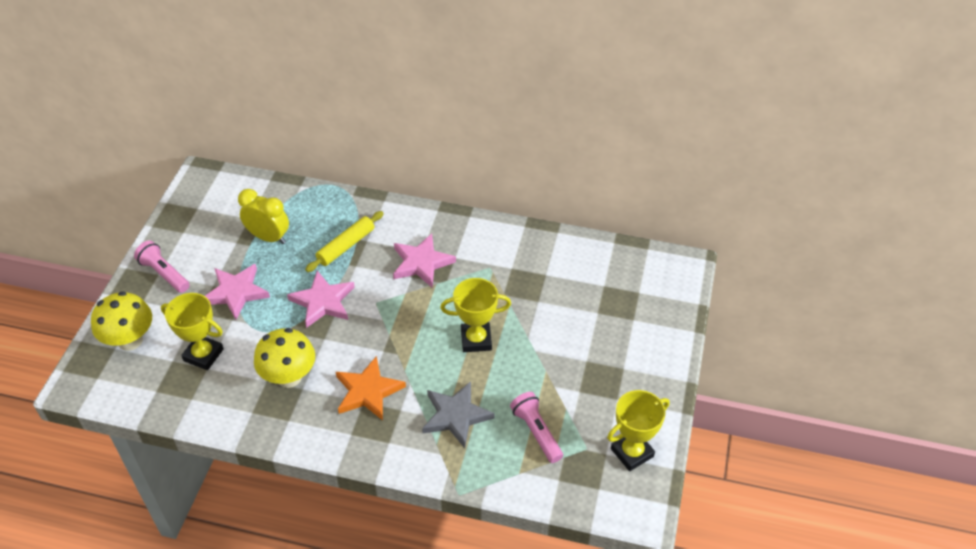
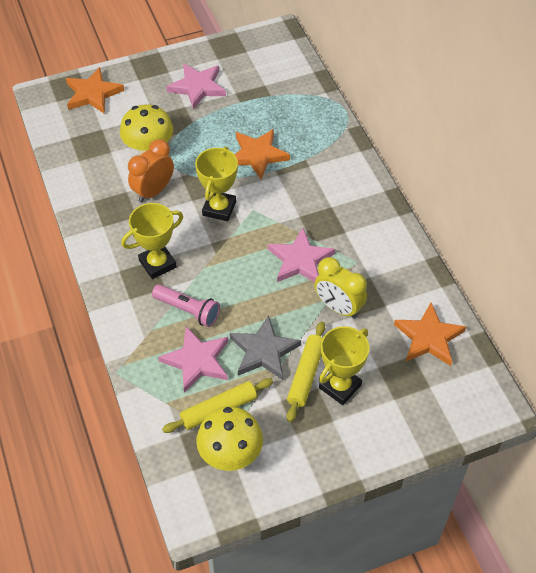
orange clock: 0 -> 1
orange star: 1 -> 3
pink flashlight: 2 -> 1
yellow rolling pin: 1 -> 2

